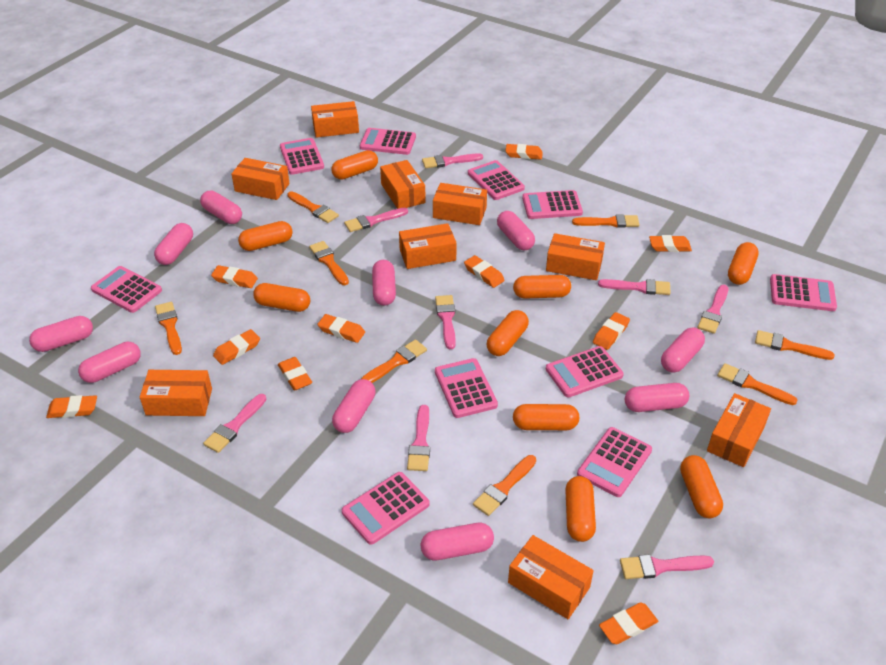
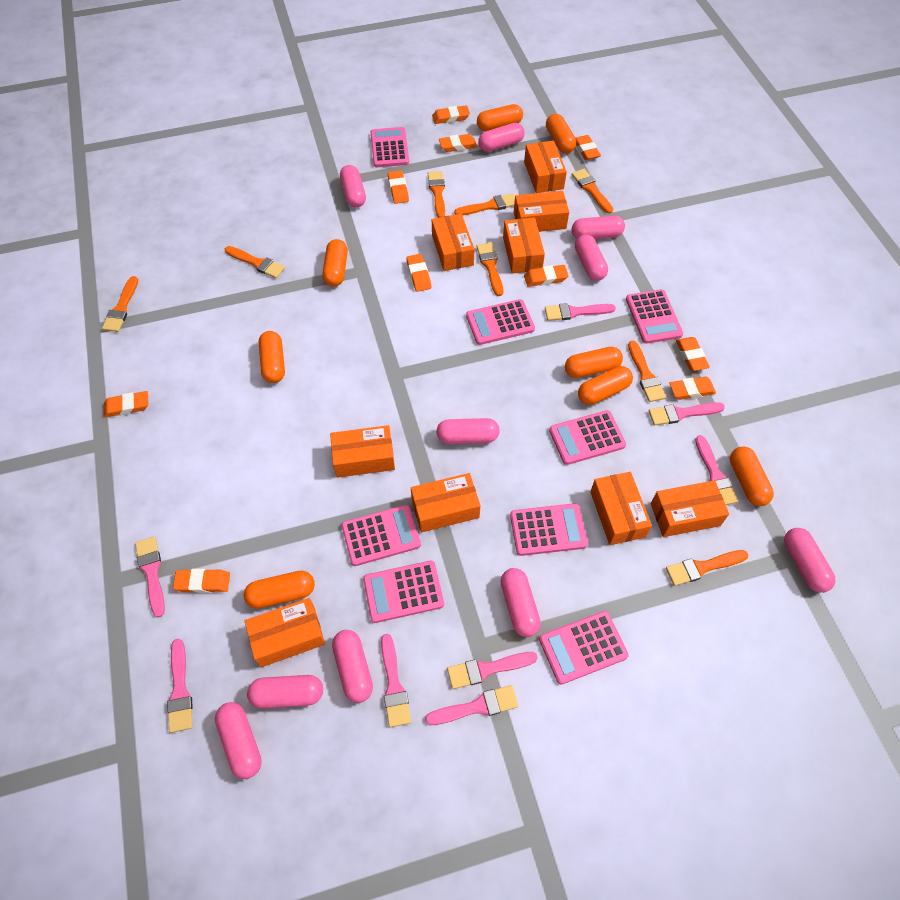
orange capsule: 9 -> 8
pink calculator: 10 -> 8

